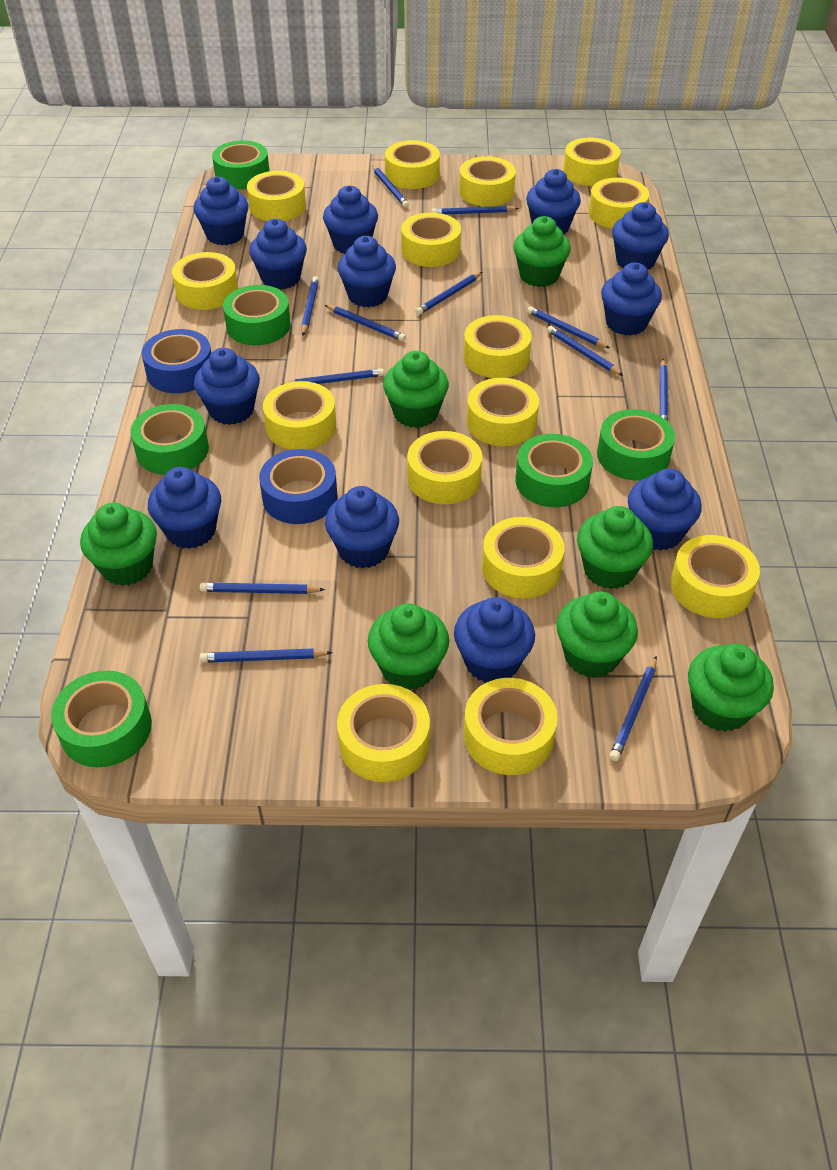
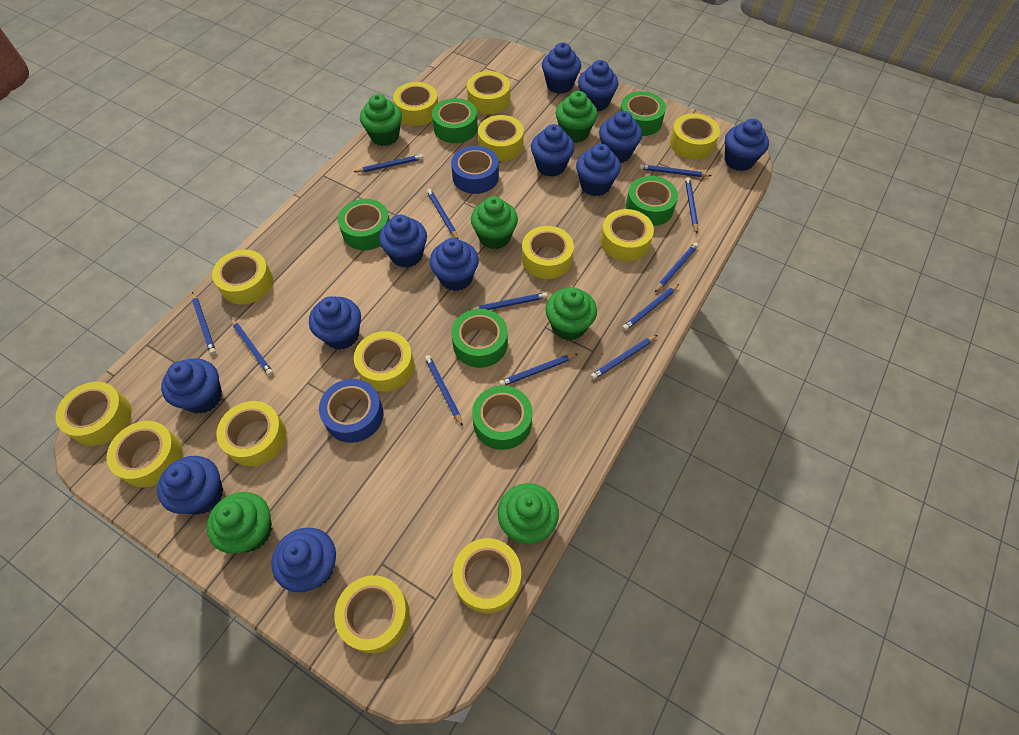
green cupcake: 7 -> 6
yellow tape: 15 -> 13

